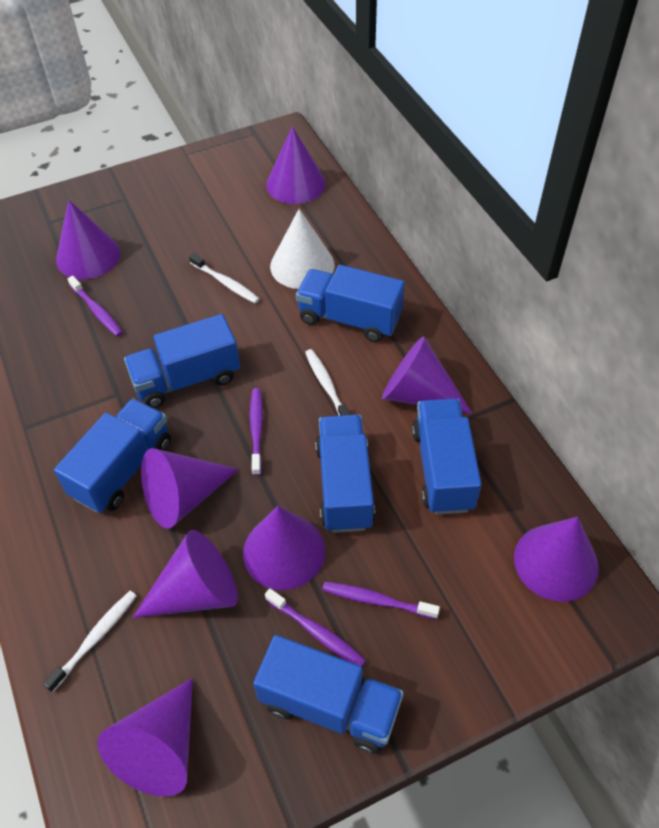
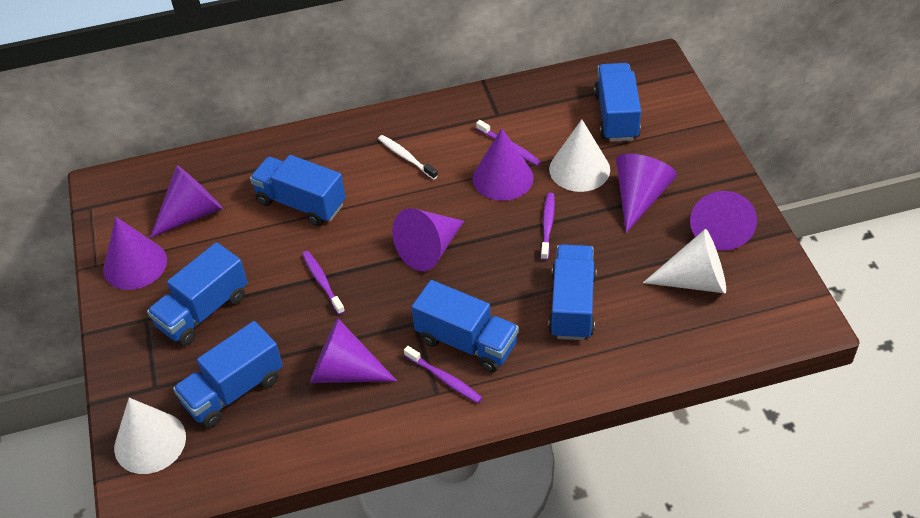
purple cone: 8 -> 7
white cone: 1 -> 3
white toothbrush: 3 -> 1

